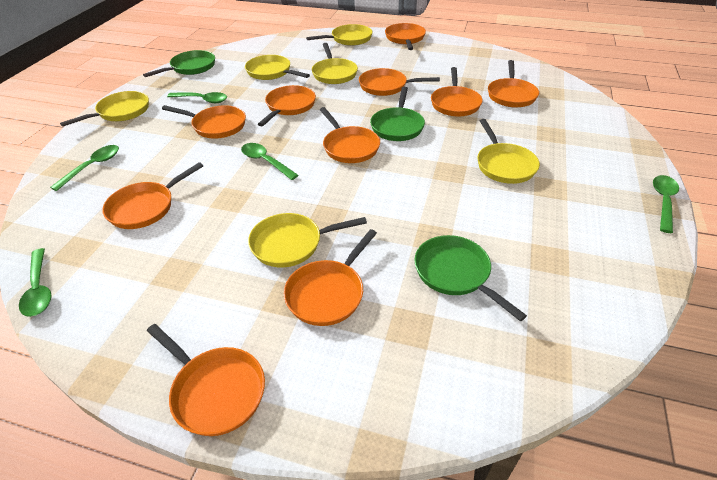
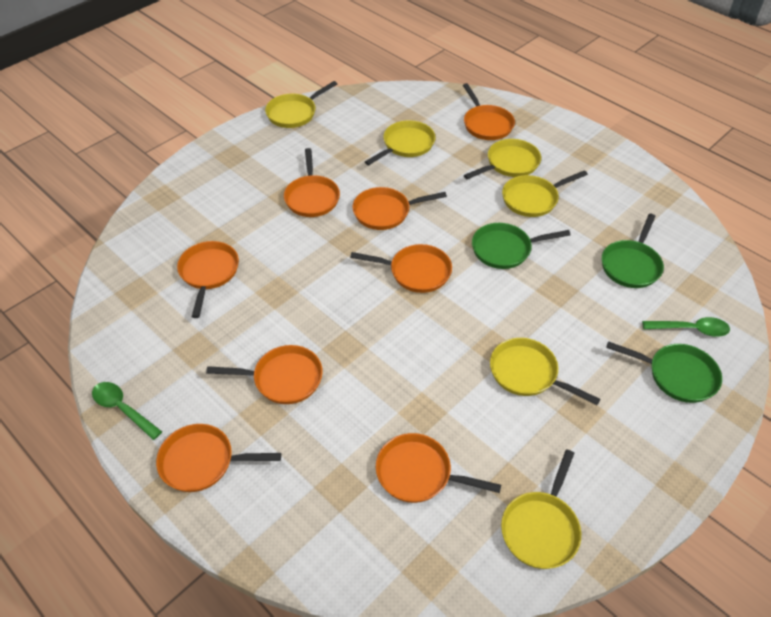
green spoon: 5 -> 2
orange pan: 10 -> 8

